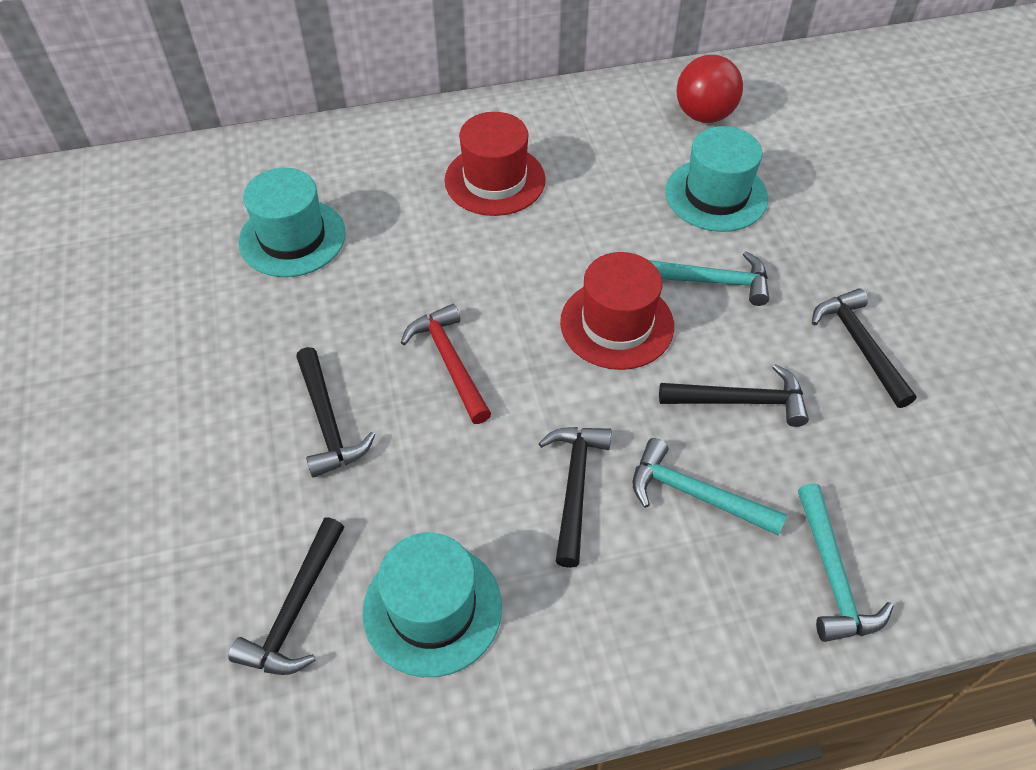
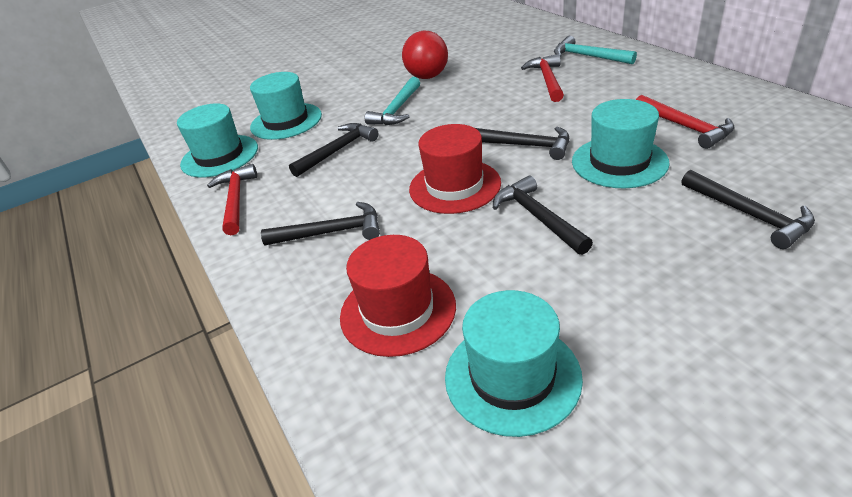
red hammer: 1 -> 3
turquoise hammer: 3 -> 2
turquoise hat: 3 -> 4

